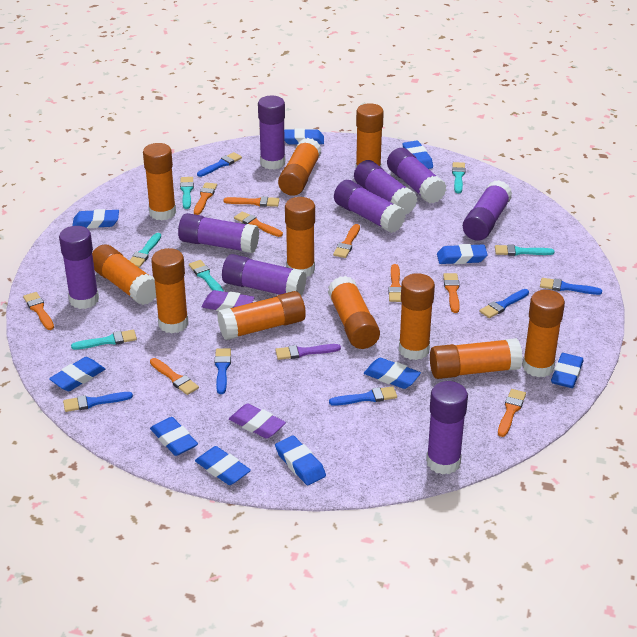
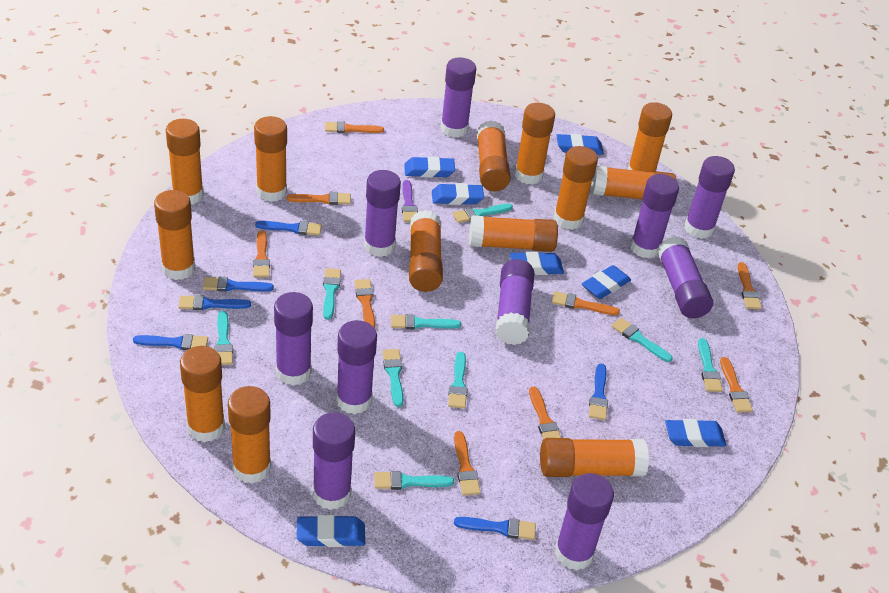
blue eraser: 10 -> 7
orange glue stick: 11 -> 13
purple eraser: 2 -> 0
purple glue stick: 9 -> 10
turquoise brush: 6 -> 9

